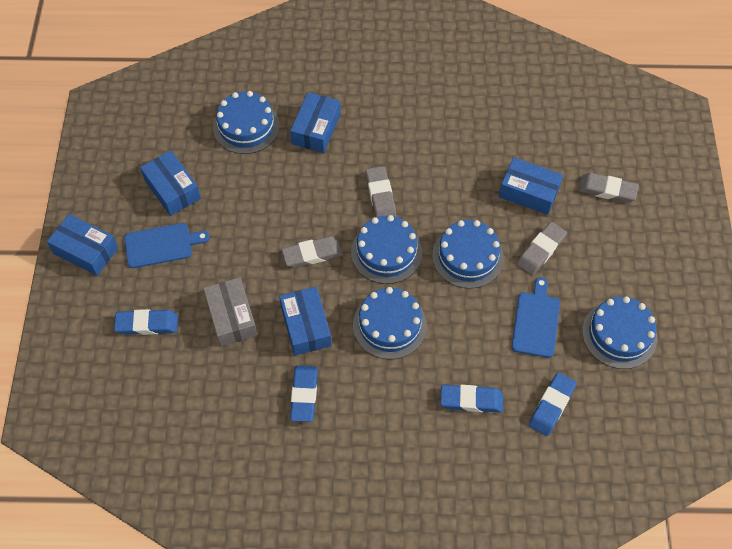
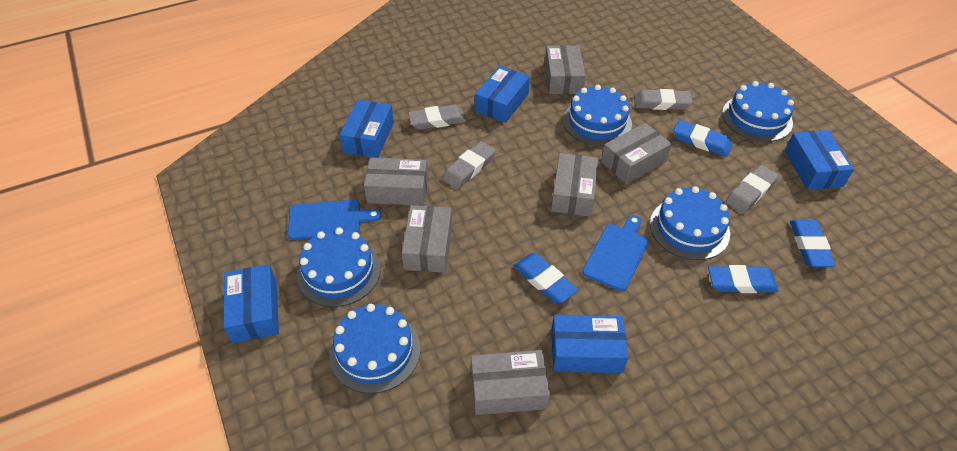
grey box: 1 -> 6

